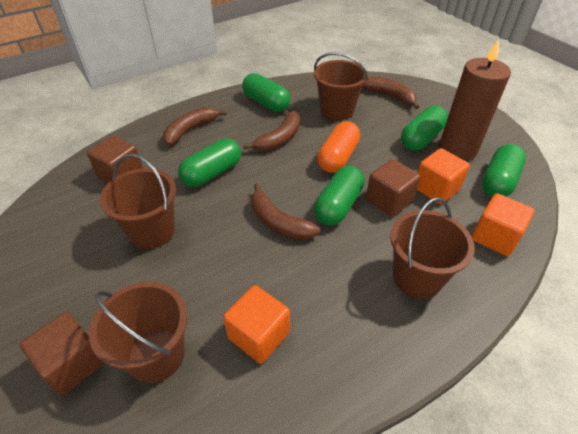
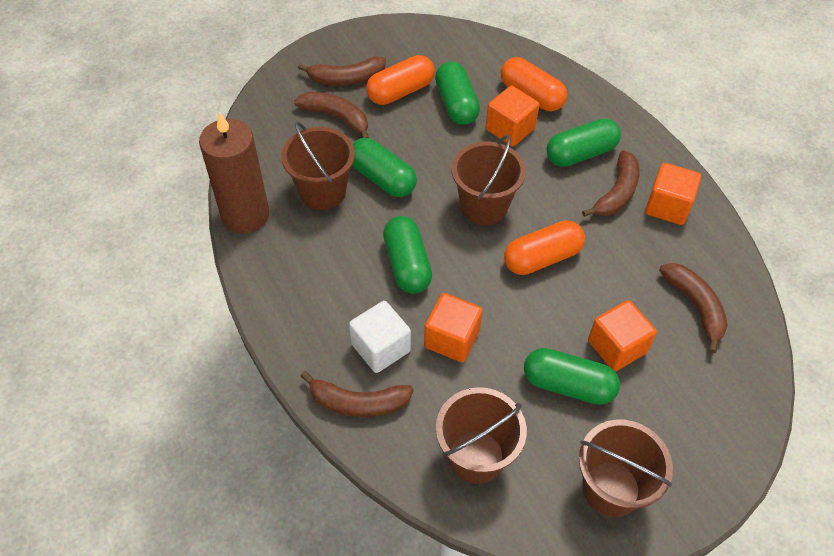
brown banana: 4 -> 5
brown cube: 3 -> 0
orange capsule: 1 -> 3
orange cube: 3 -> 4
white cube: 0 -> 1

